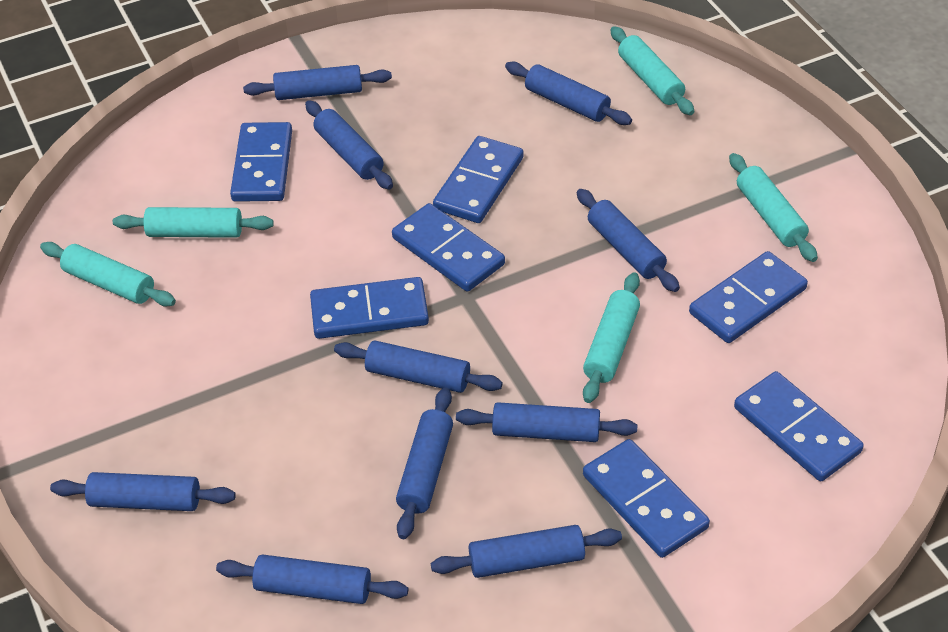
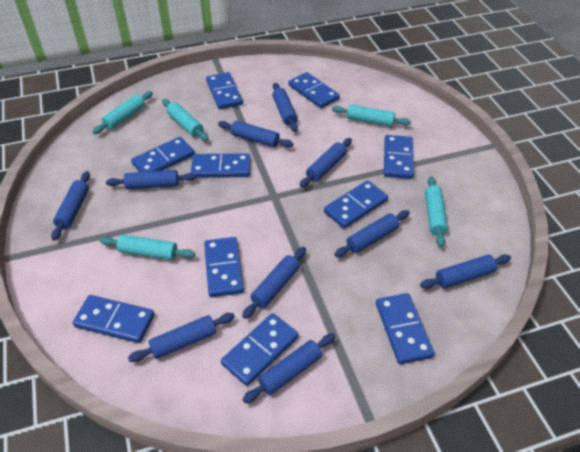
blue domino: 7 -> 10

